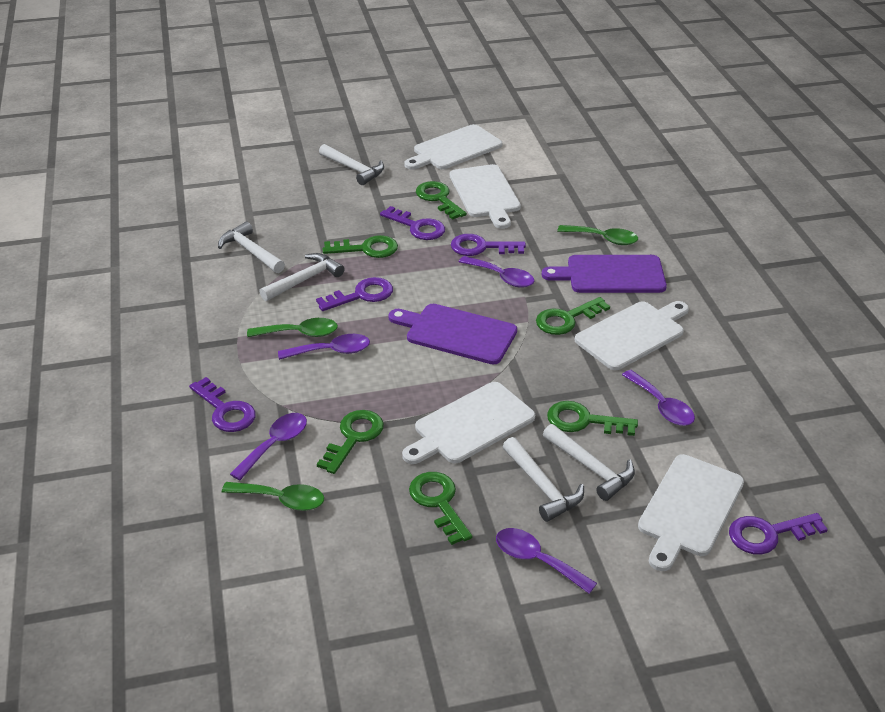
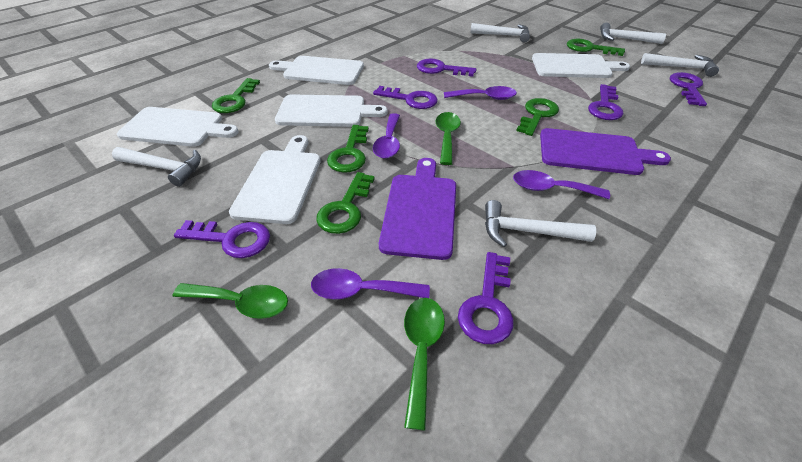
green key: 6 -> 5
purple key: 5 -> 6
purple spoon: 5 -> 4

